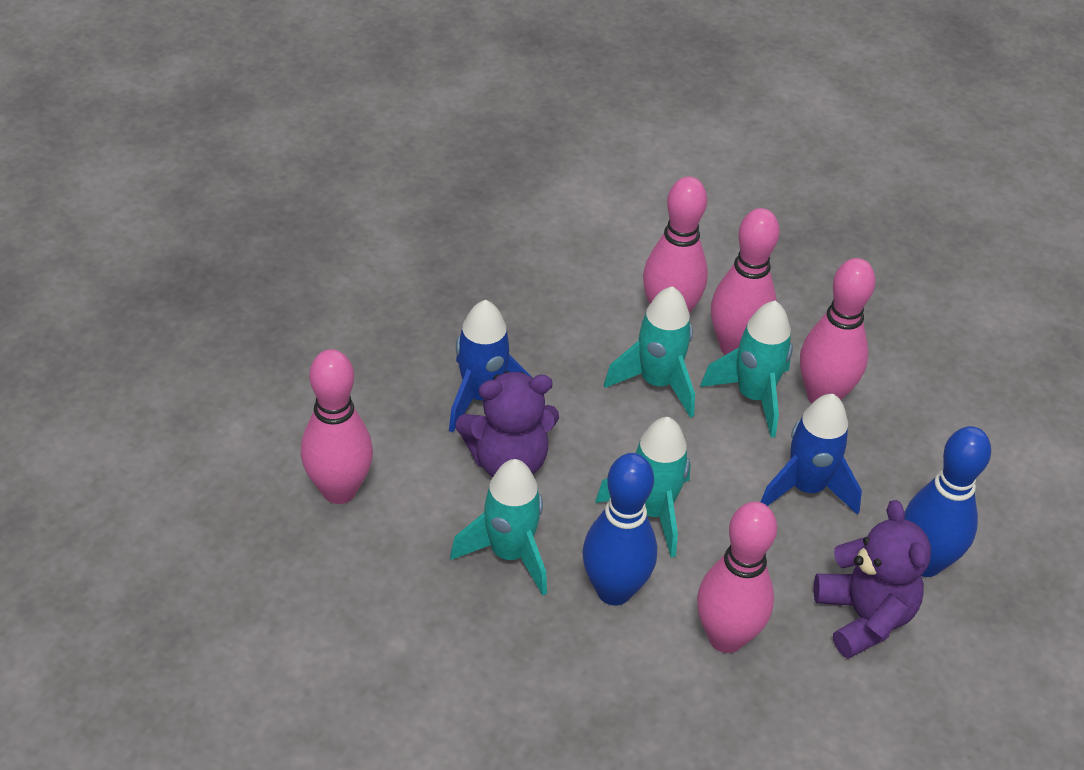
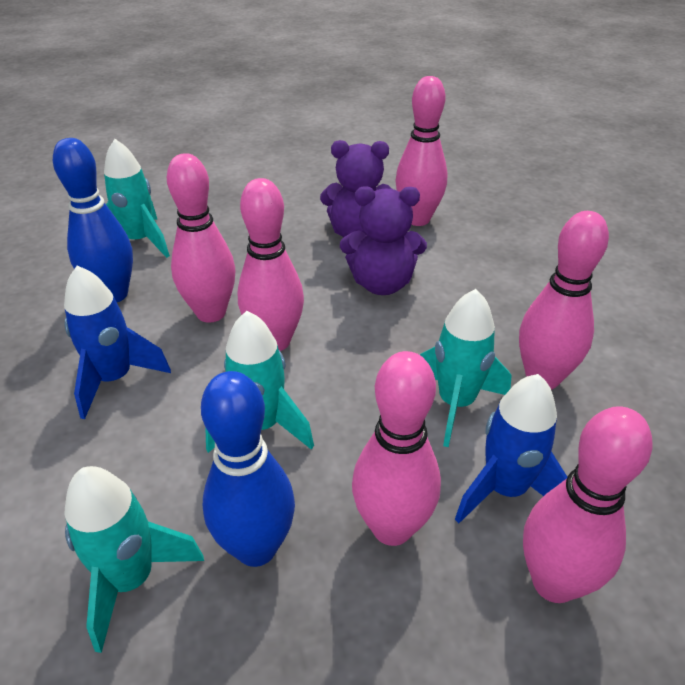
pink bowling pin: 5 -> 6

